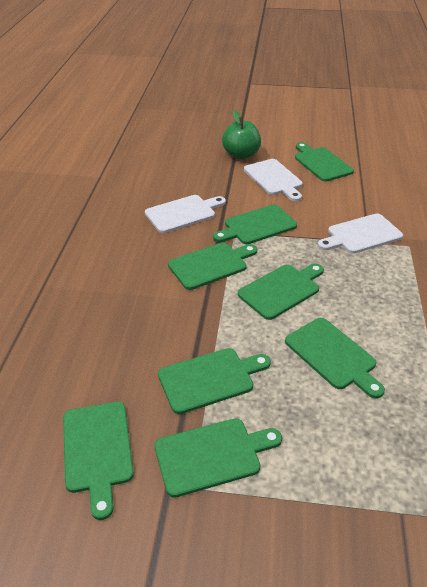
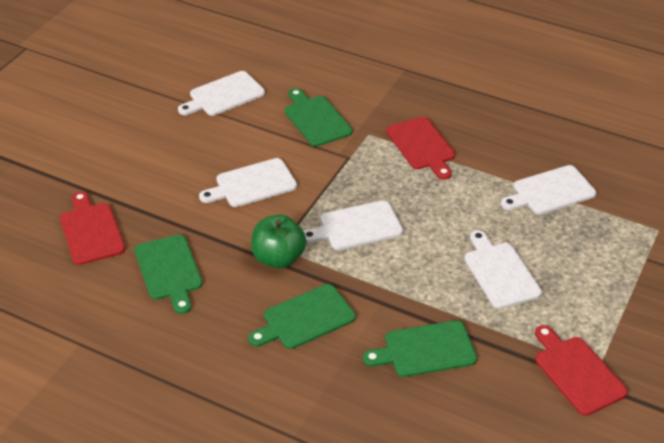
green cutting board: 8 -> 4
red cutting board: 0 -> 3
white cutting board: 3 -> 5

